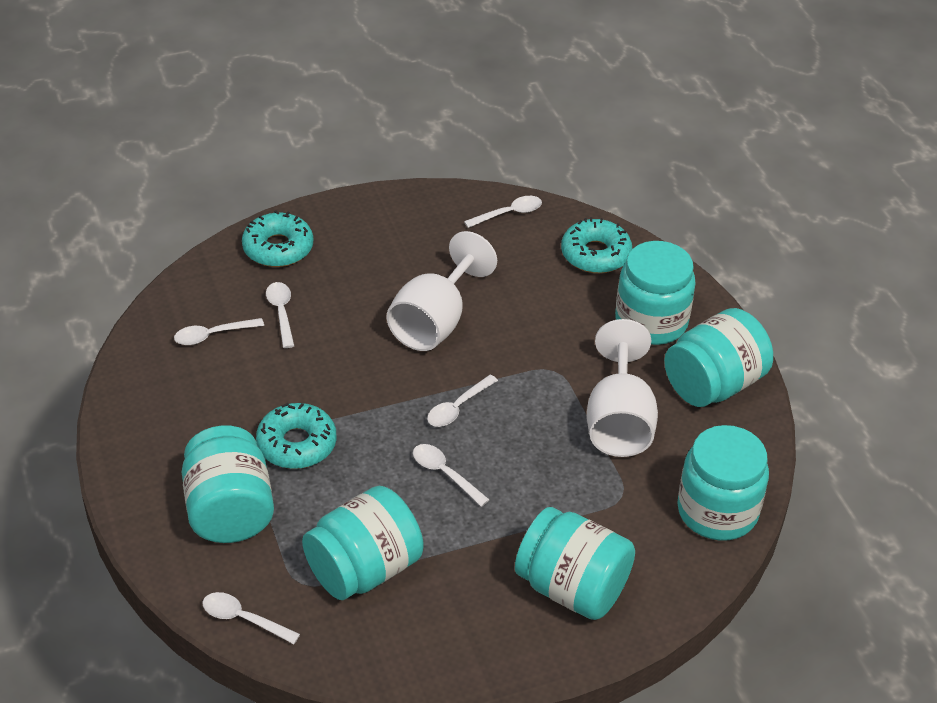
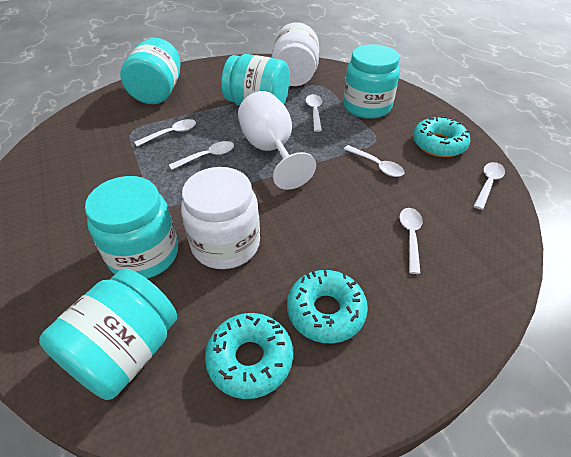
turquoise jar: 6 -> 5
white goblet: 2 -> 1
white jar: 0 -> 2

